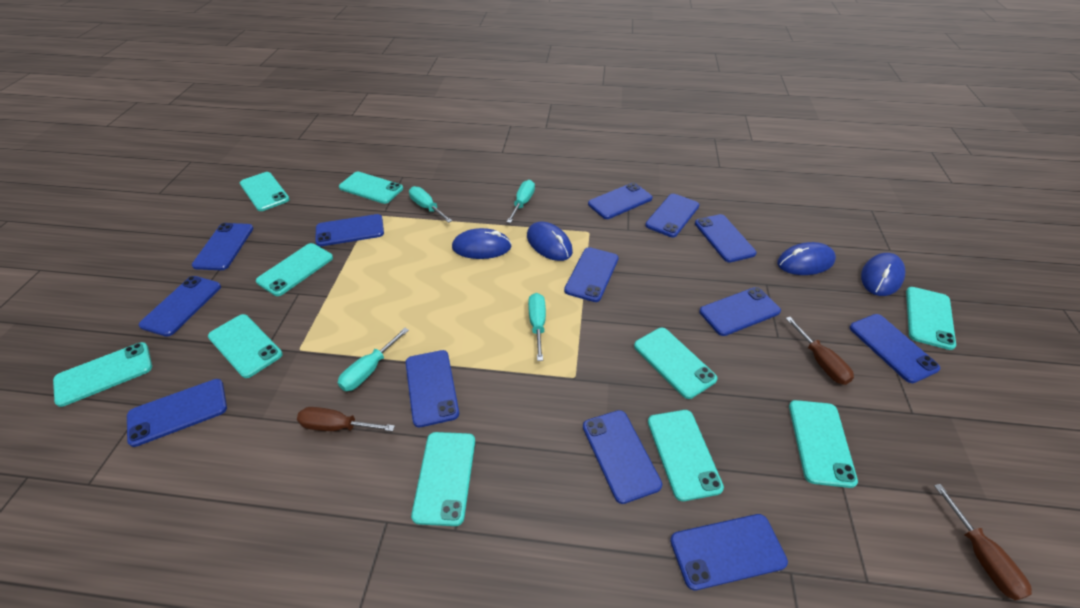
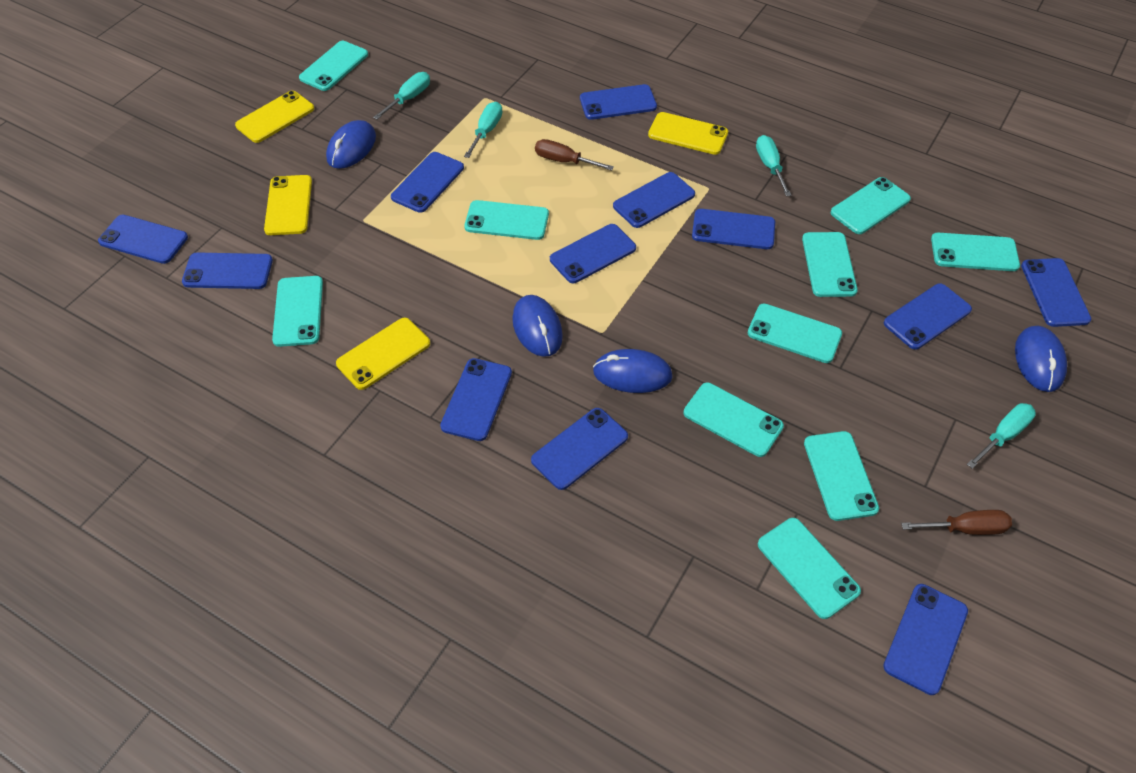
blue phone: 13 -> 12
brown screwdriver: 3 -> 2
yellow phone: 0 -> 4

